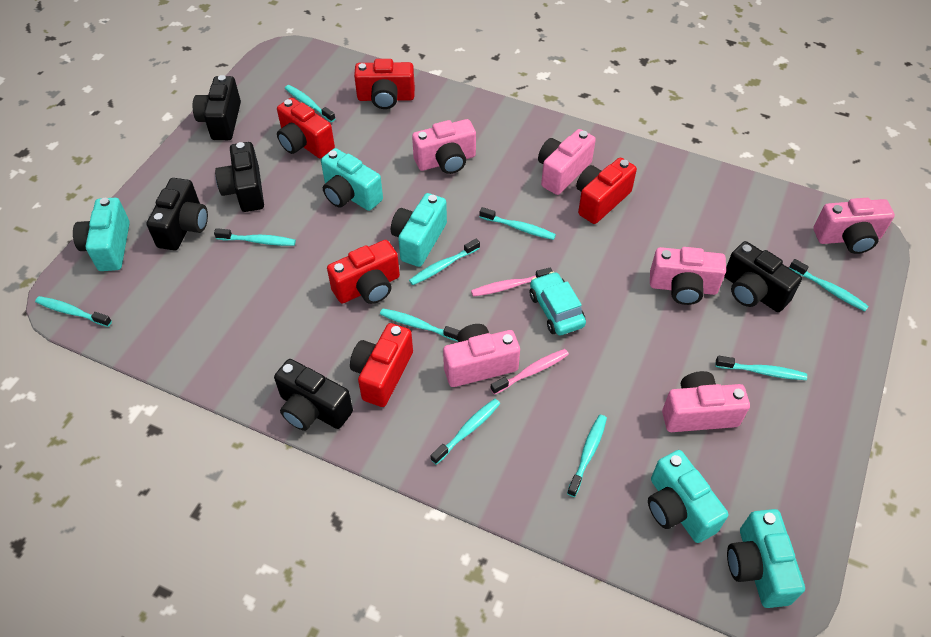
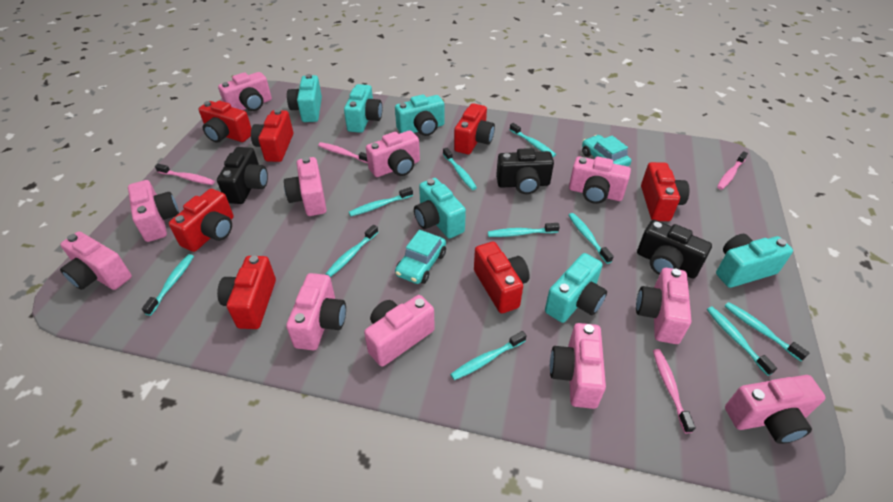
black camera: 5 -> 3
pink camera: 6 -> 11
pink toothbrush: 2 -> 4
red camera: 5 -> 7
turquoise camera: 5 -> 6
turquoise car: 1 -> 2

